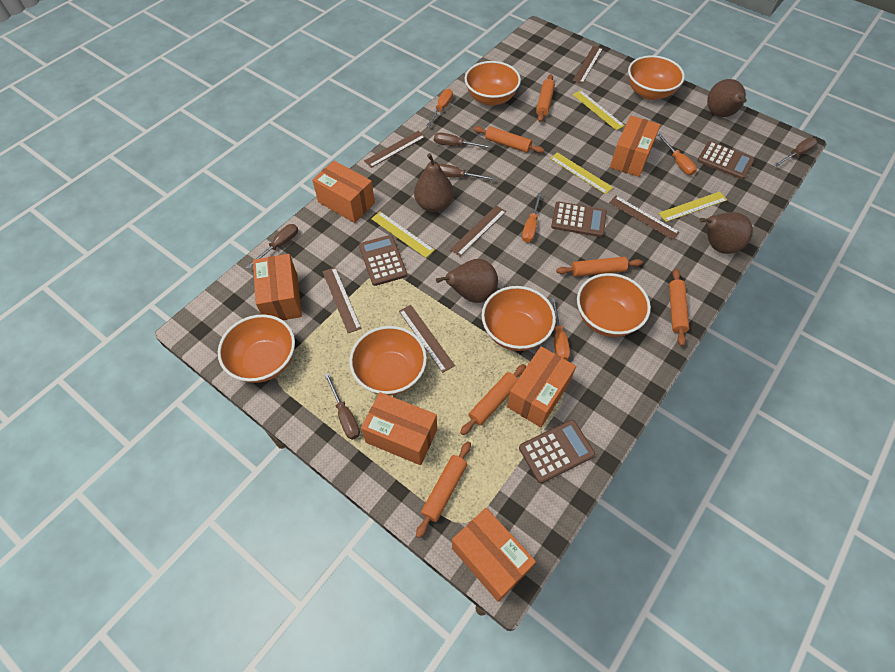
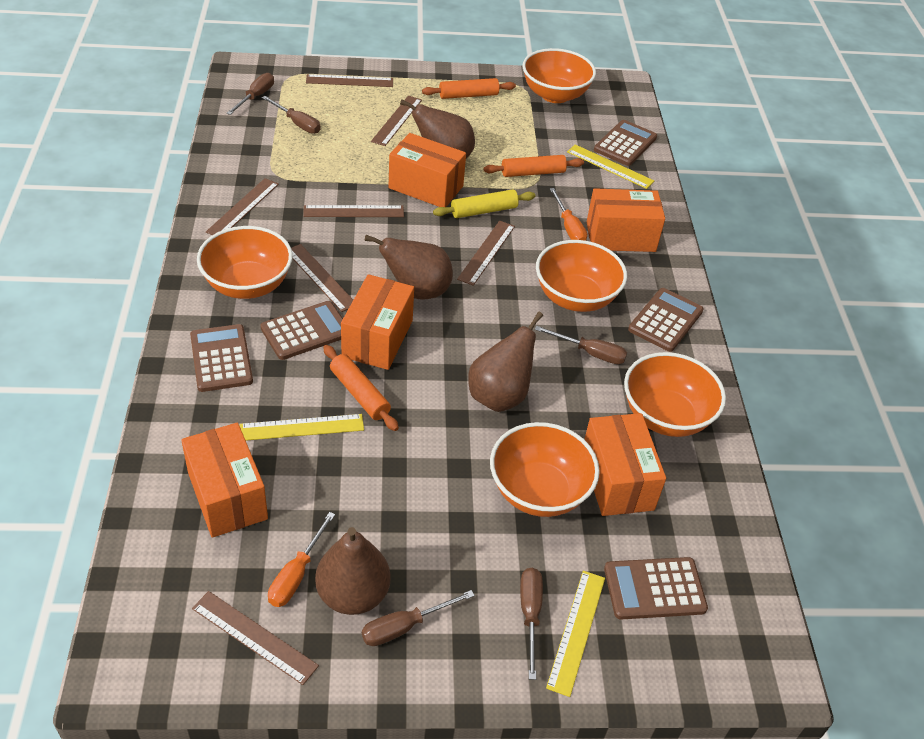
brown calculator: 4 -> 5
brown ruler: 6 -> 7
orange bowl: 6 -> 5
orange box: 6 -> 5
orange rolling pin: 6 -> 3
orange screwdriver: 4 -> 2
yellow rolling pin: 0 -> 1
yellow ruler: 4 -> 3

